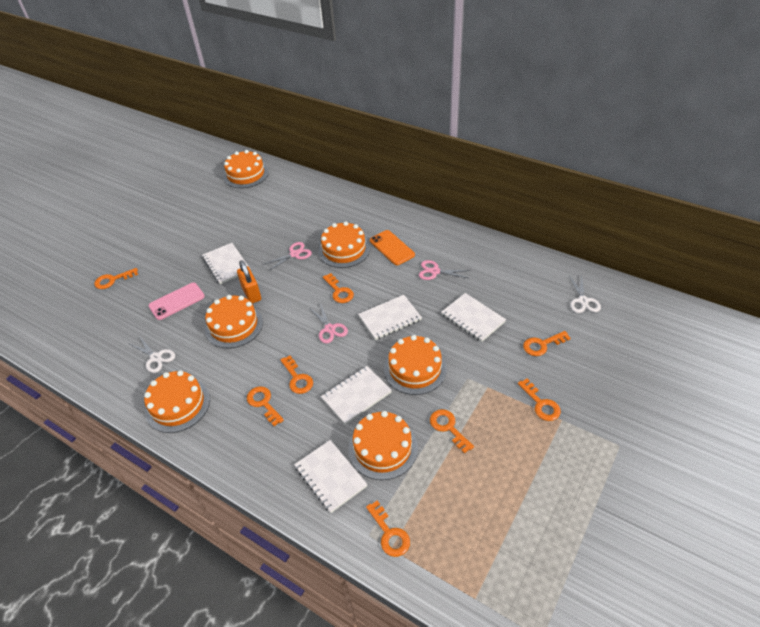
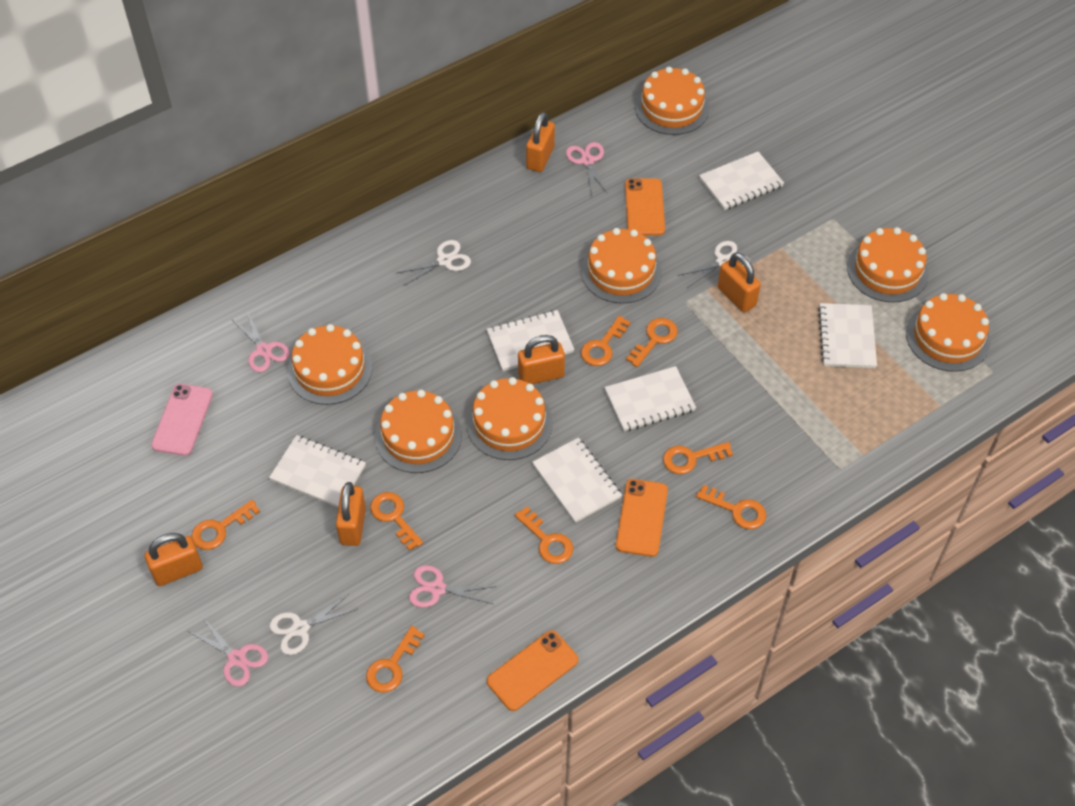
orange cake: 6 -> 7
orange padlock: 1 -> 5
orange phone: 1 -> 3
pink scissors: 3 -> 4
white notebook: 5 -> 6
white scissors: 2 -> 3

